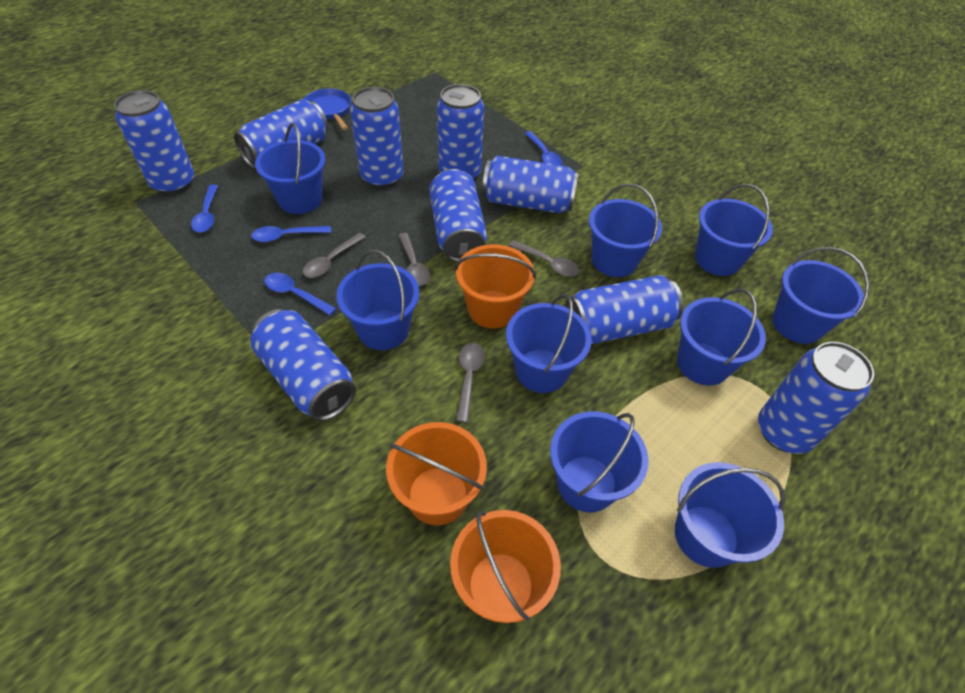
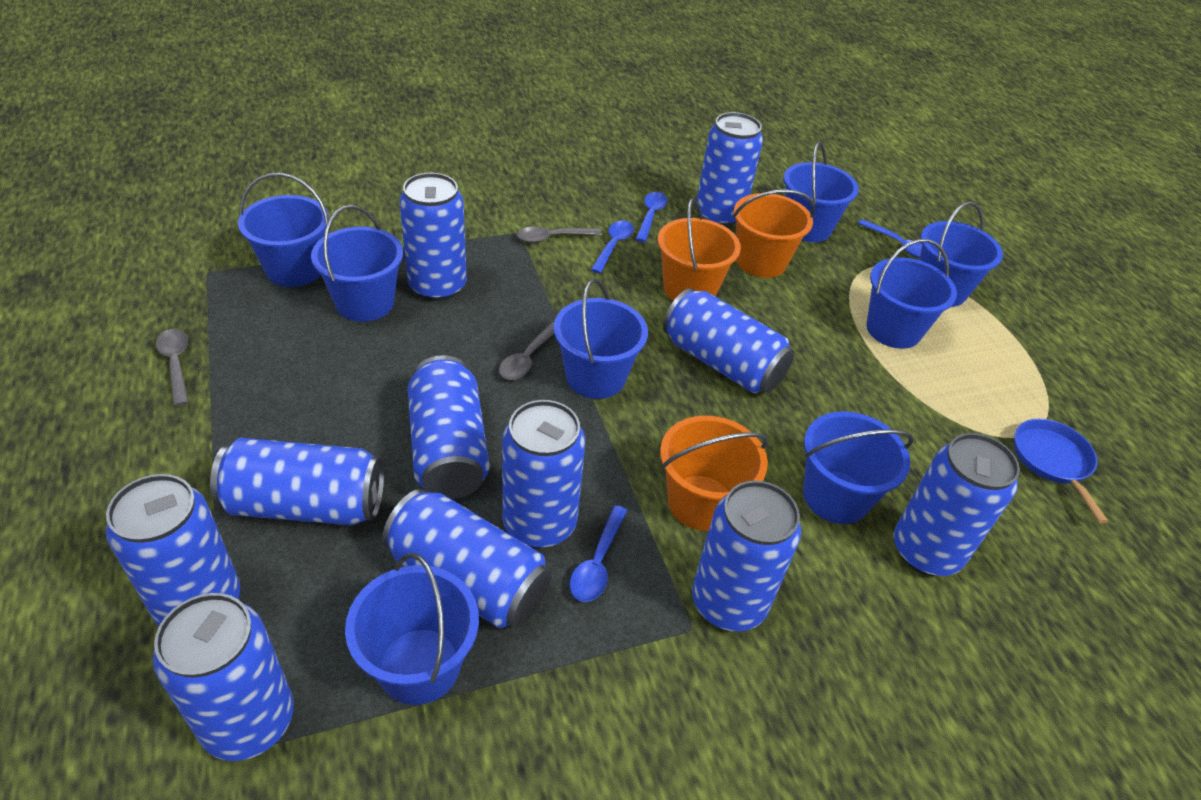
blue bucket: 9 -> 8
blue can: 9 -> 11
grey spoon: 4 -> 3

